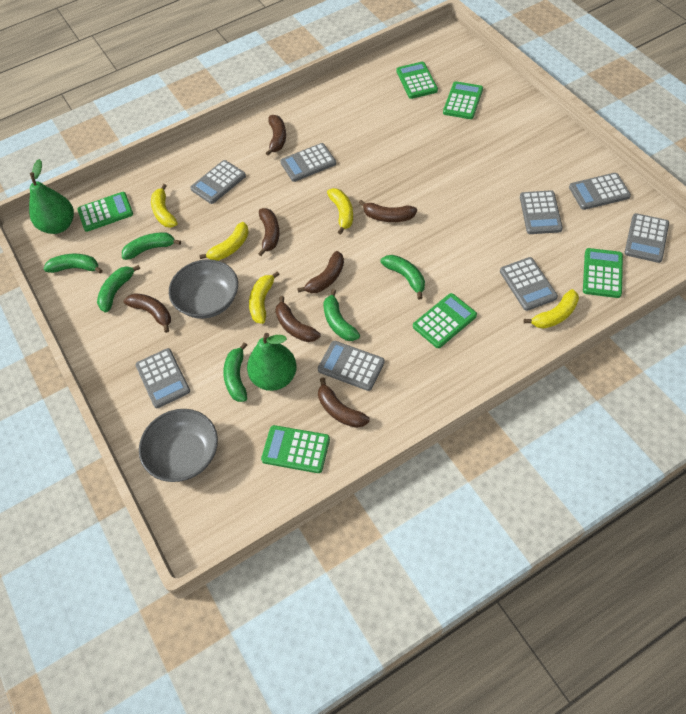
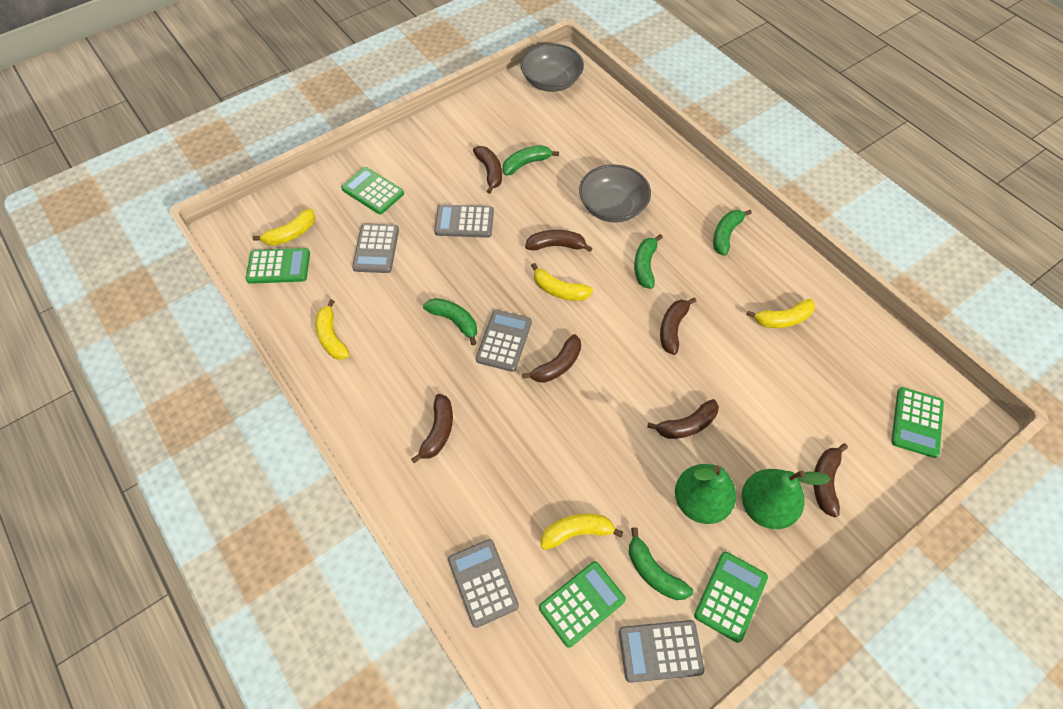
green banana: 6 -> 5
green calculator: 6 -> 5
grey calculator: 8 -> 5

